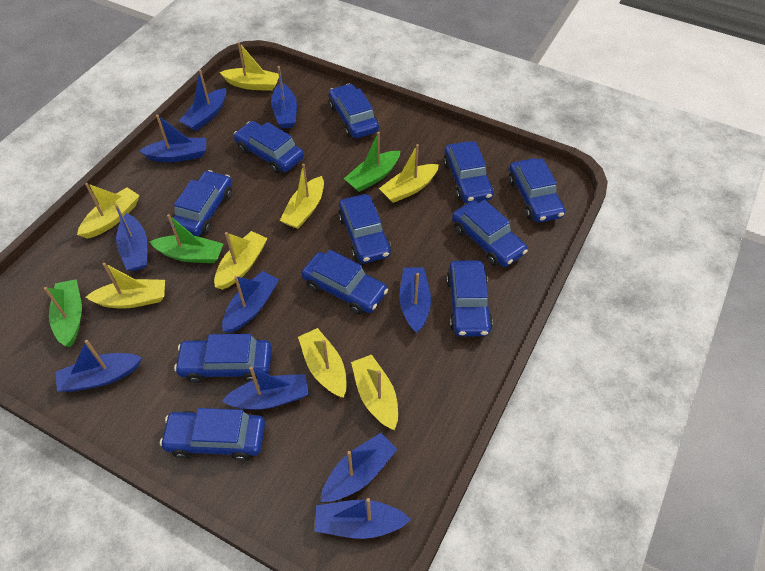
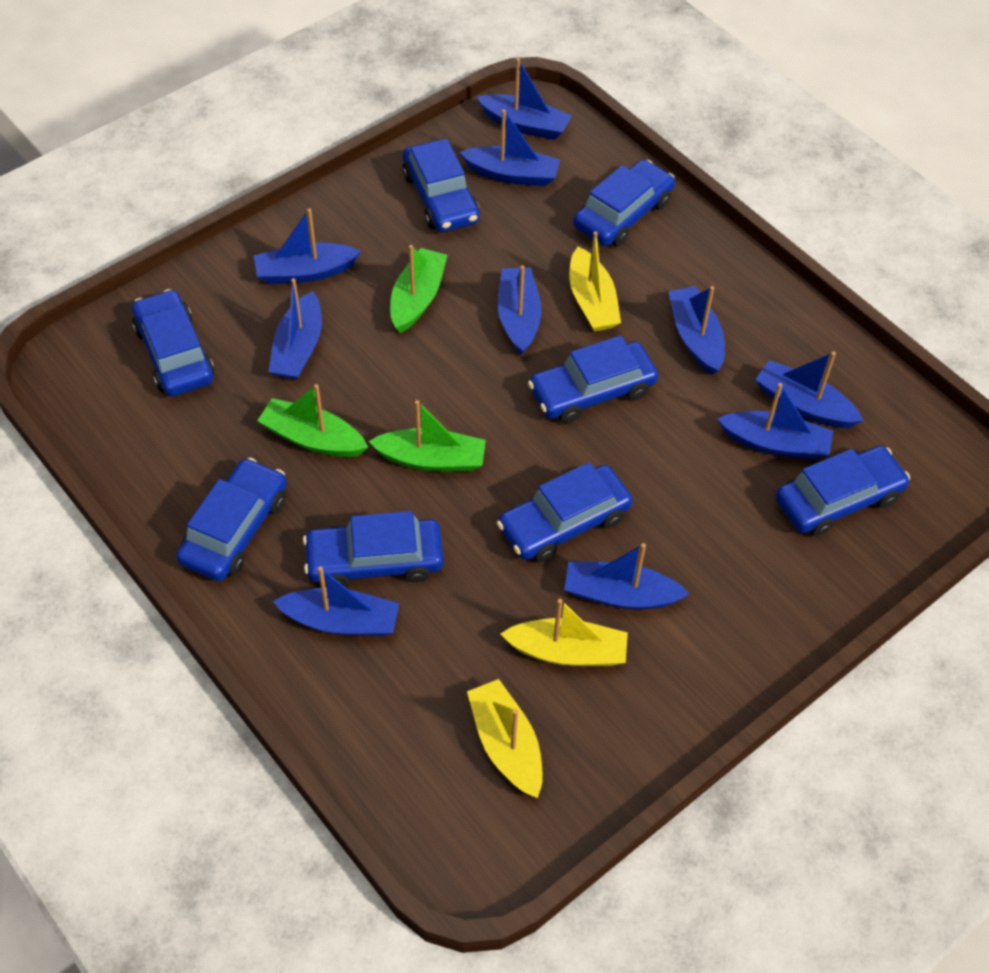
blue car: 11 -> 8
yellow boat: 8 -> 3

